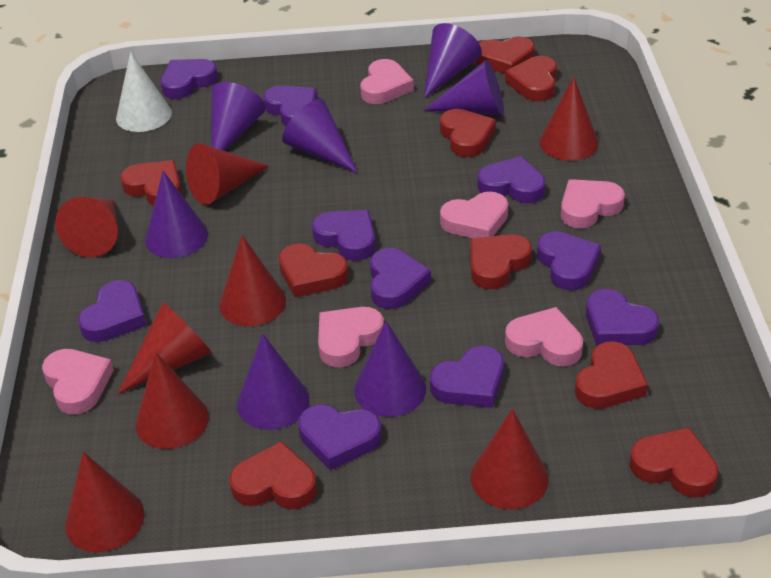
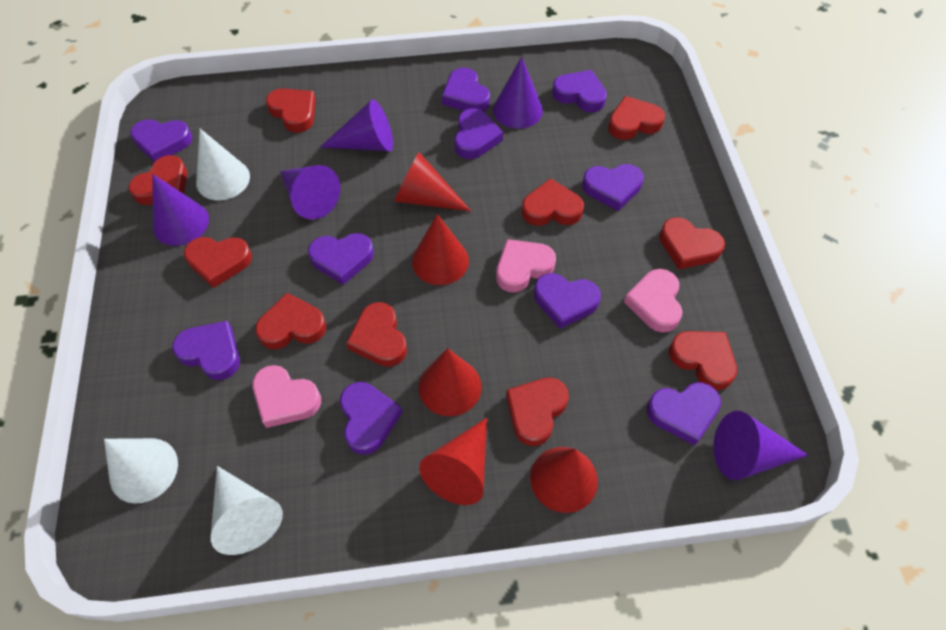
pink heart: 6 -> 3
purple cone: 7 -> 5
red cone: 8 -> 5
red heart: 9 -> 10
white cone: 1 -> 3

